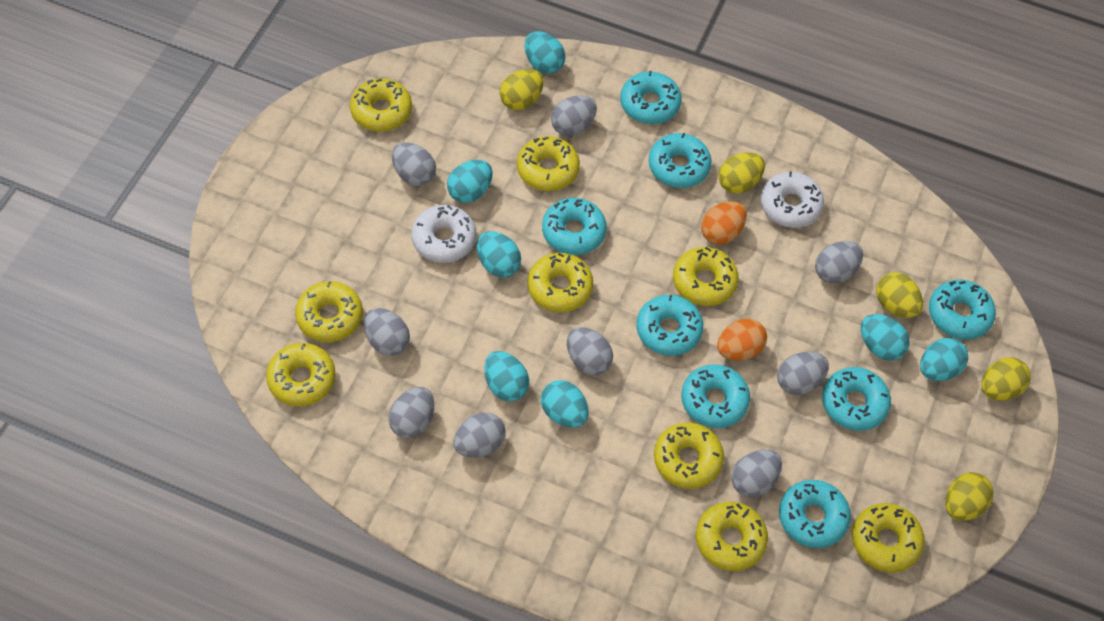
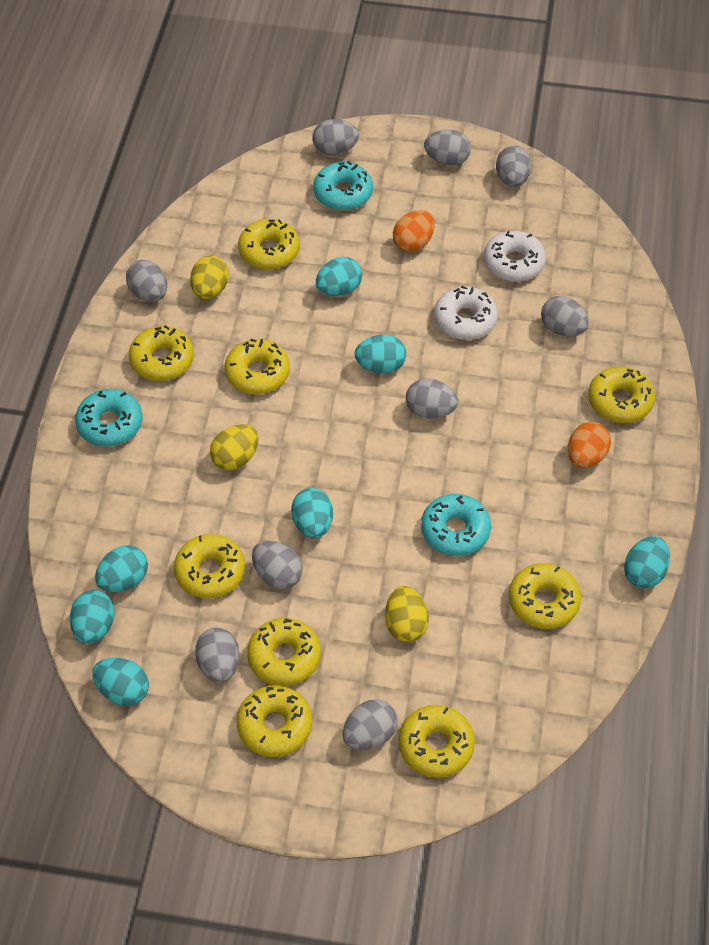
turquoise donut: 8 -> 3
yellow egg: 5 -> 3

